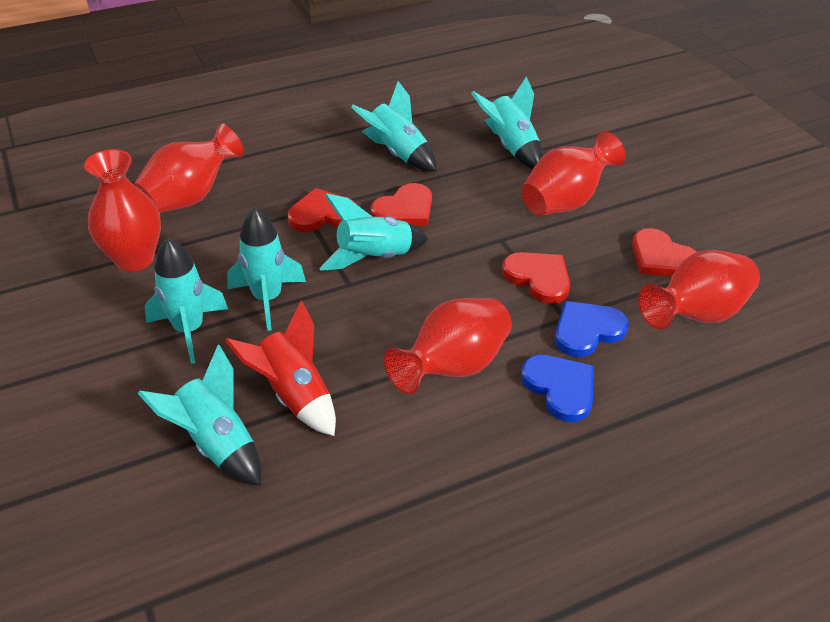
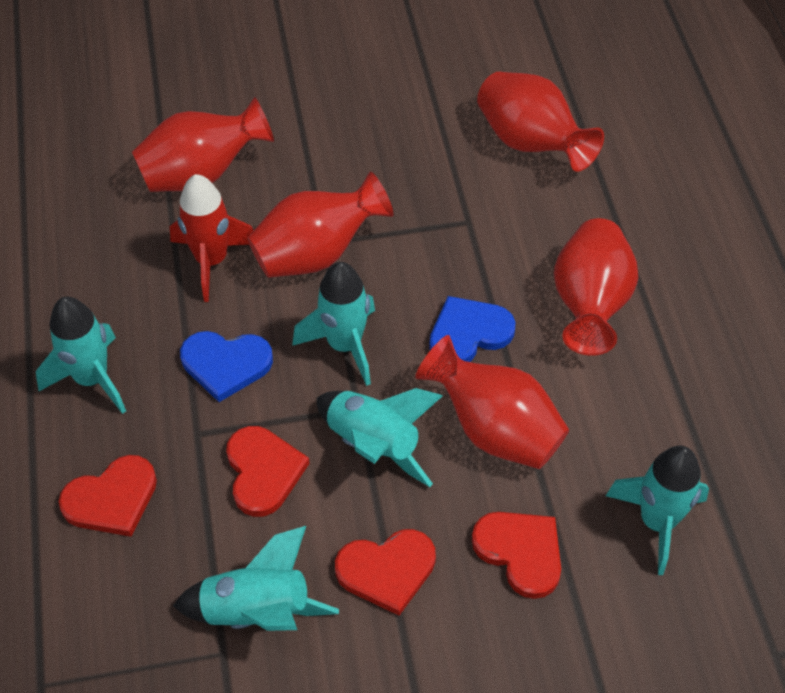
turquoise rocket: 6 -> 5

